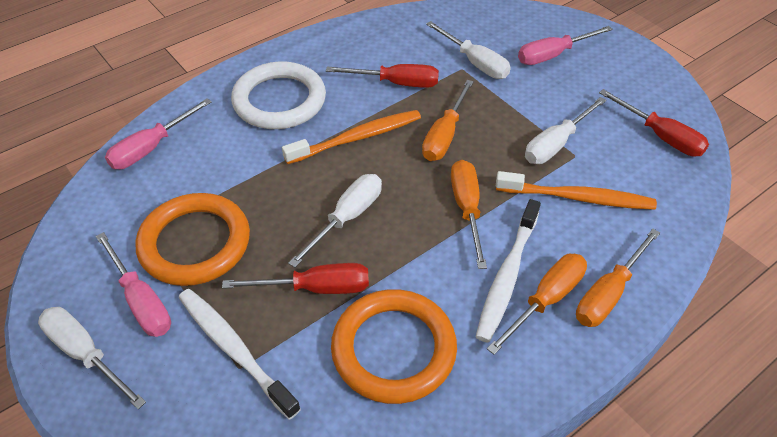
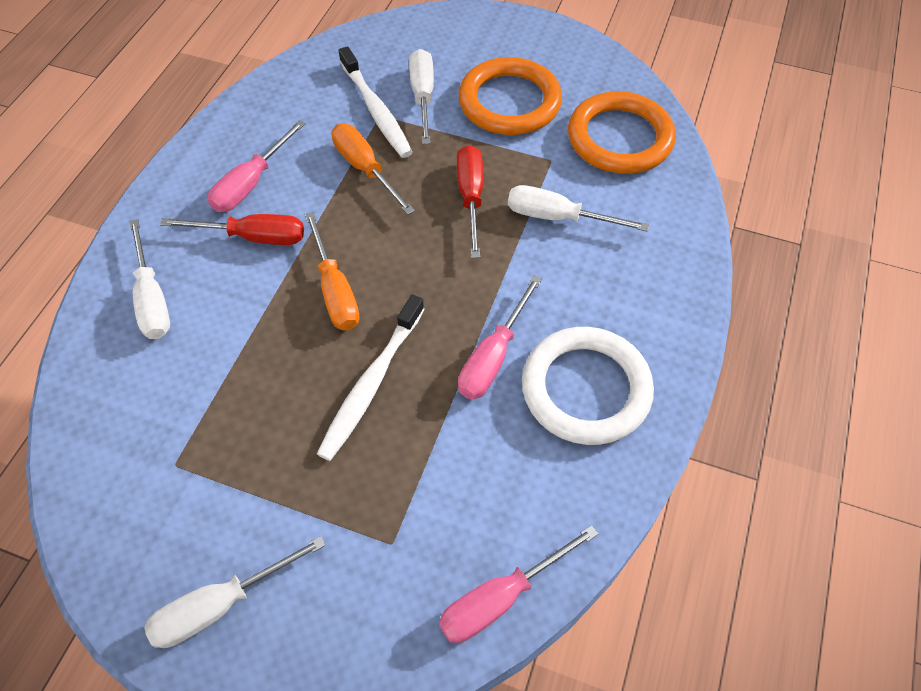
orange screwdriver: 4 -> 2
orange toothbrush: 2 -> 0
red screwdriver: 3 -> 2

